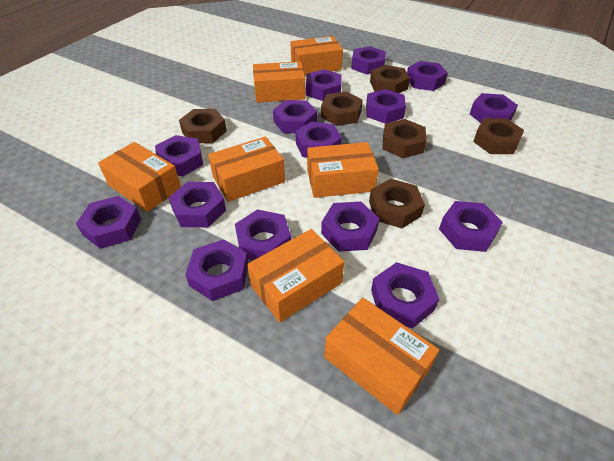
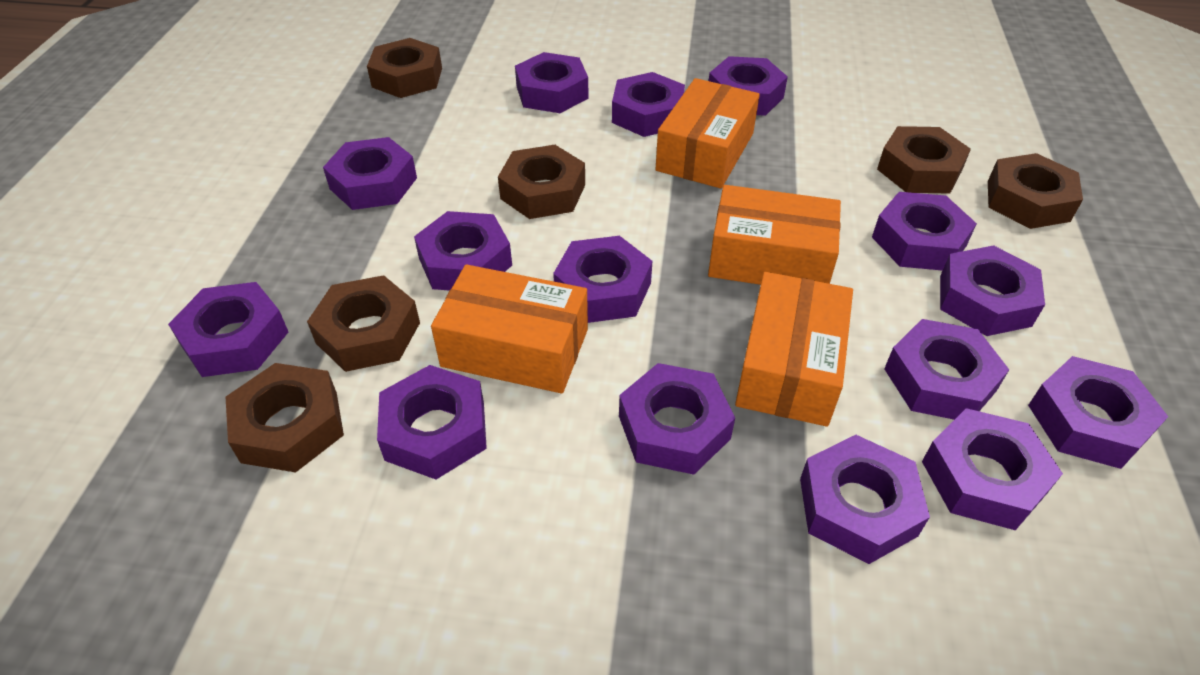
orange box: 7 -> 4

